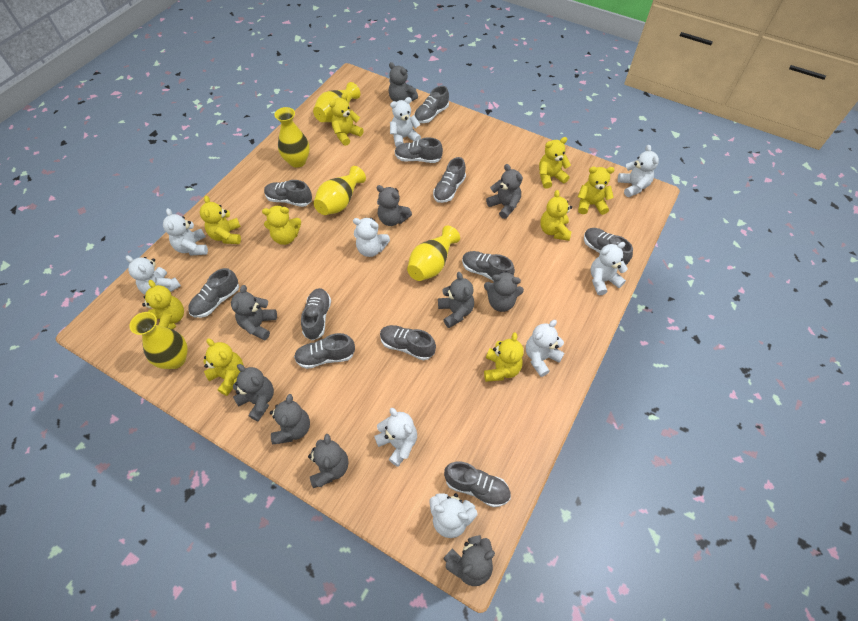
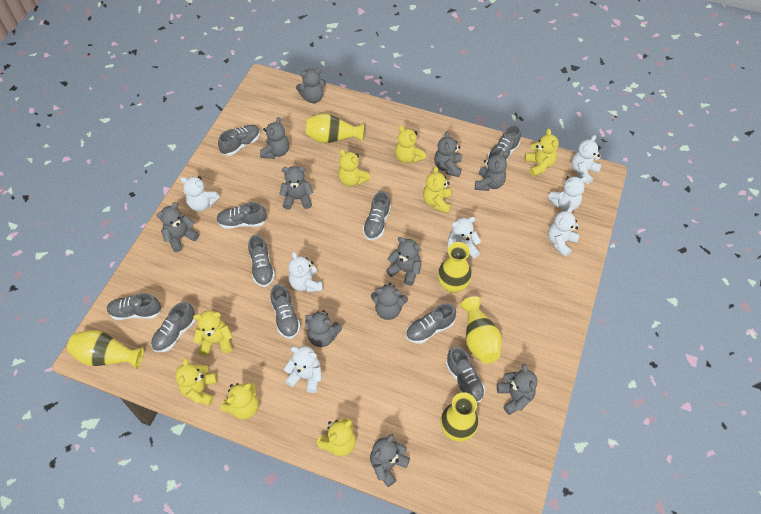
grey shoe: 11 -> 10
grey teddy bear: 10 -> 11
white teddy bear: 9 -> 7
yellow teddy bear: 9 -> 8

